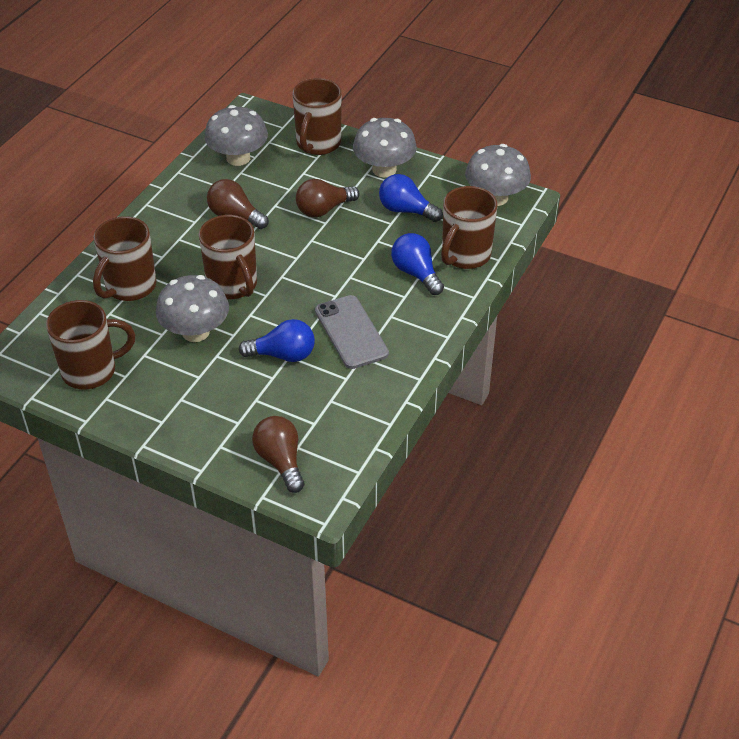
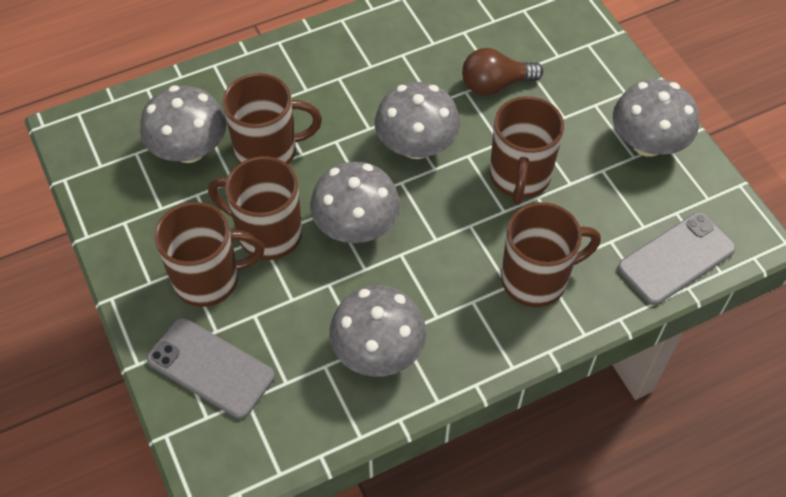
blue light bulb: 3 -> 0
brown light bulb: 3 -> 1
grey mushroom: 4 -> 5
grey phone: 1 -> 2

